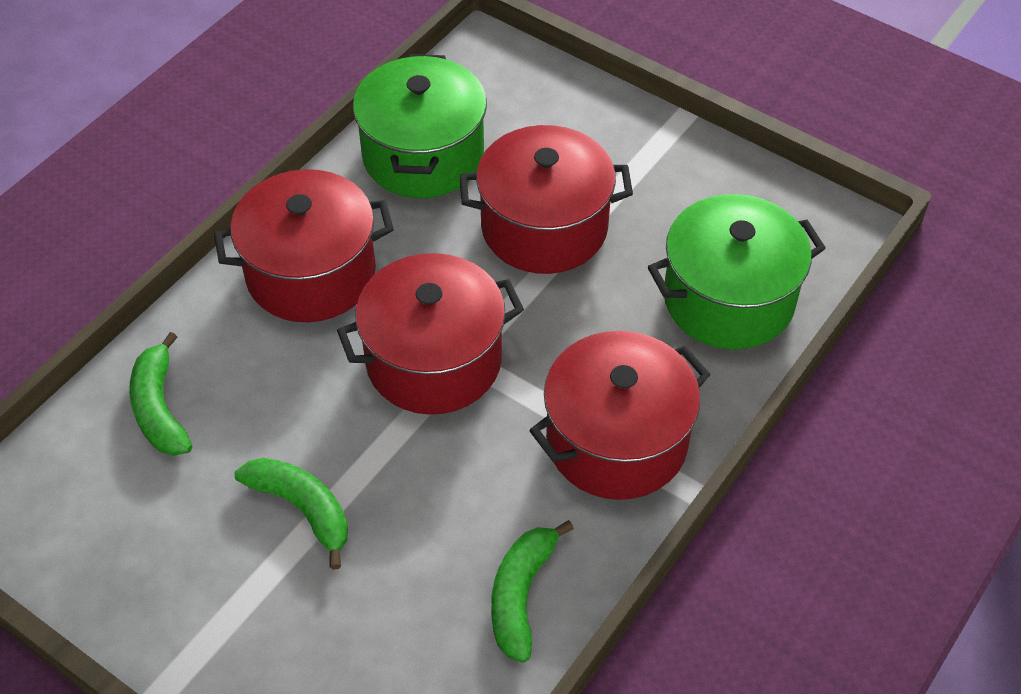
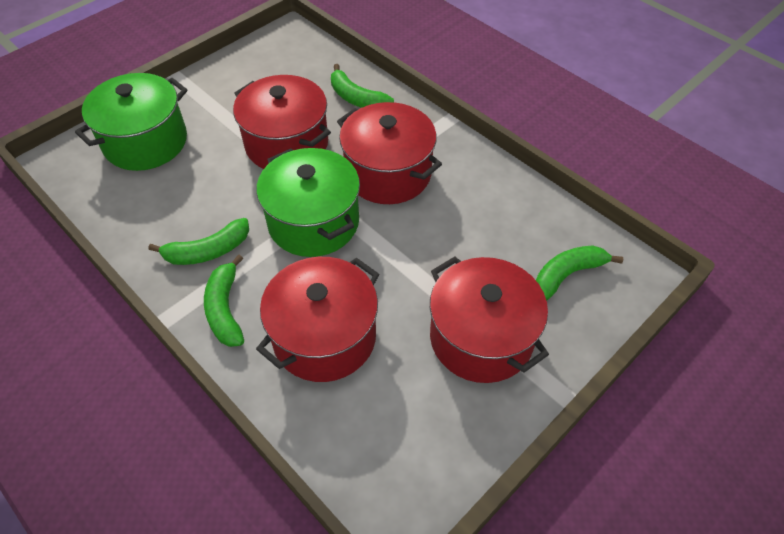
green banana: 3 -> 4

